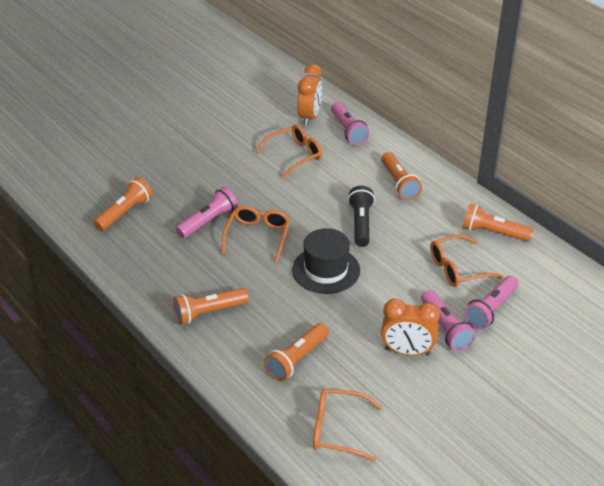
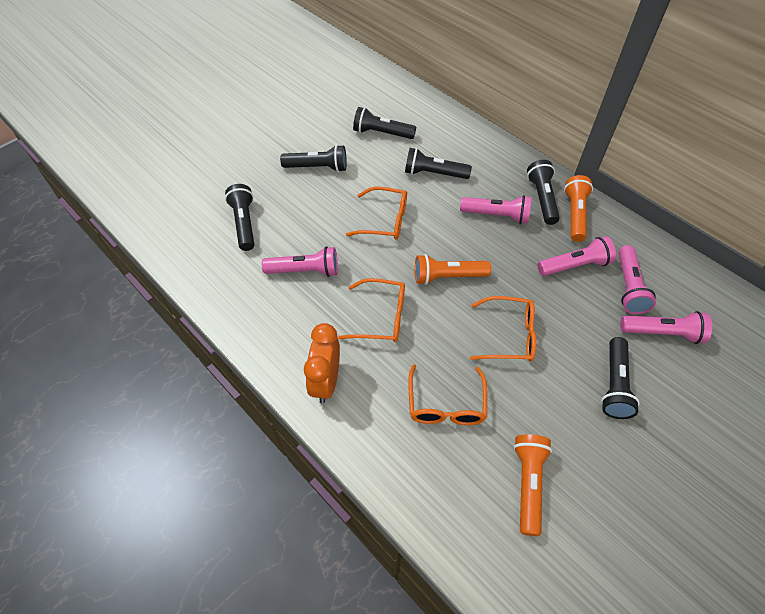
black flashlight: 1 -> 6
black hat: 1 -> 0
orange clock: 2 -> 1
orange flashlight: 5 -> 3
pink flashlight: 4 -> 5

